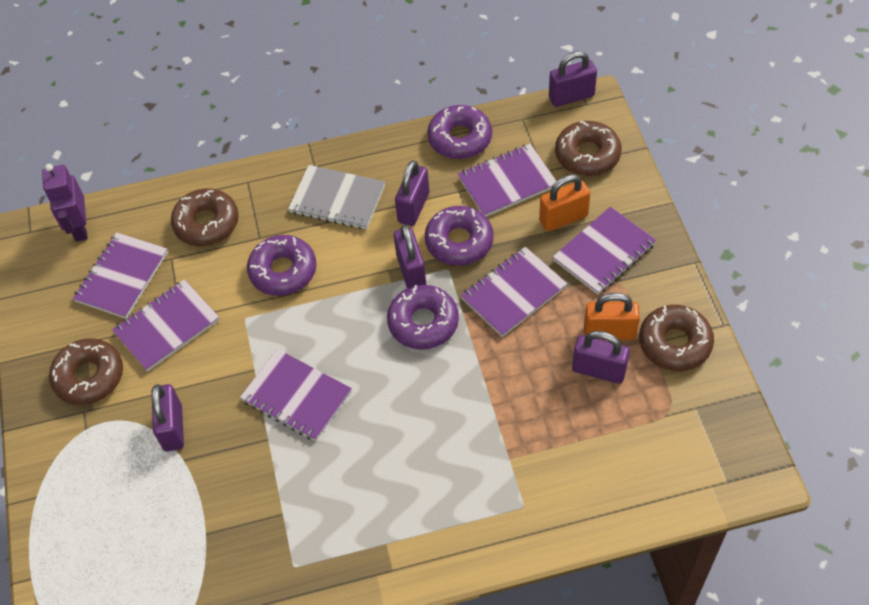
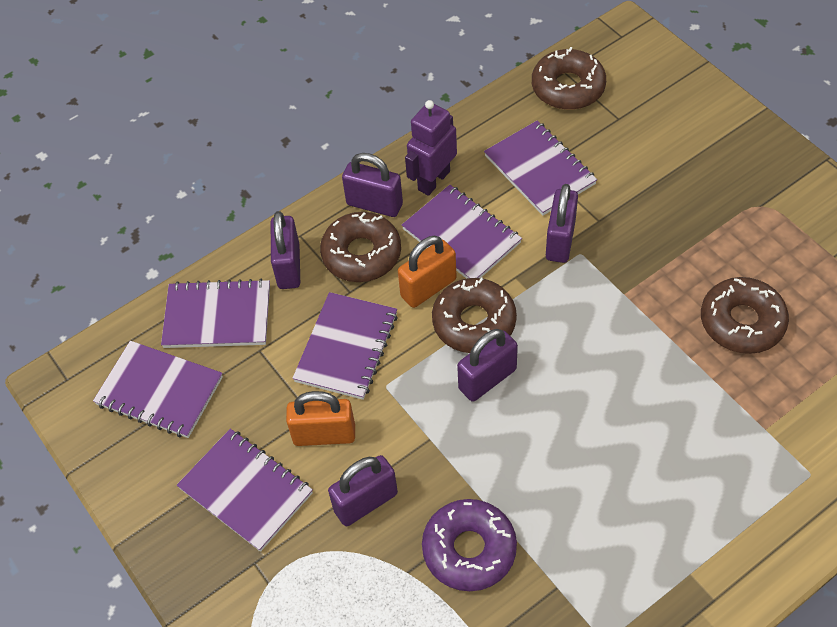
grey notebook: 1 -> 0
purple donut: 4 -> 1

